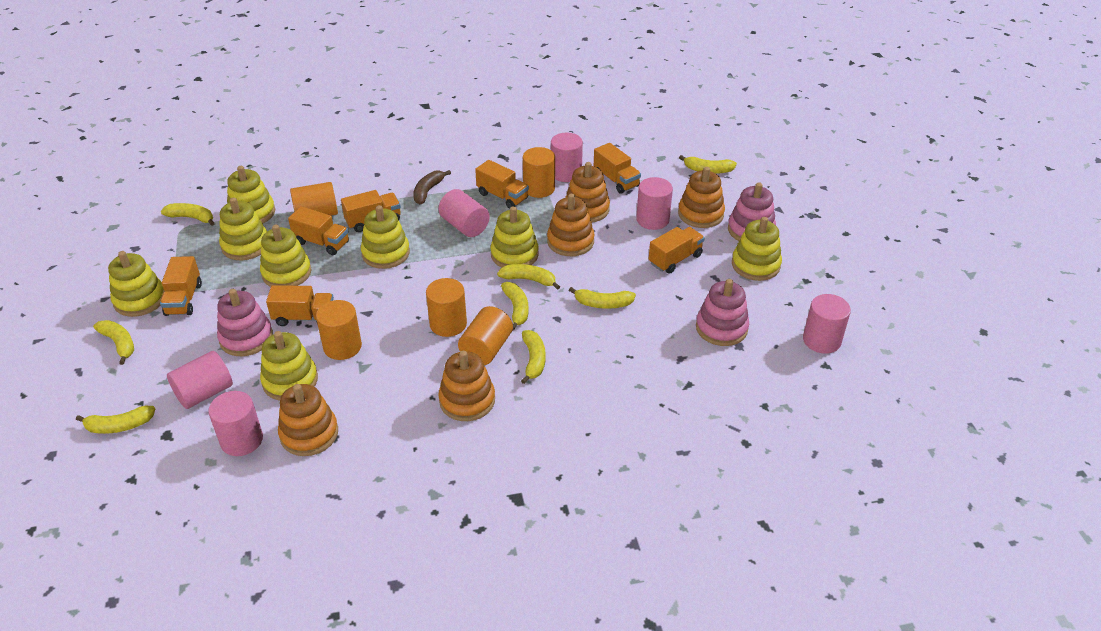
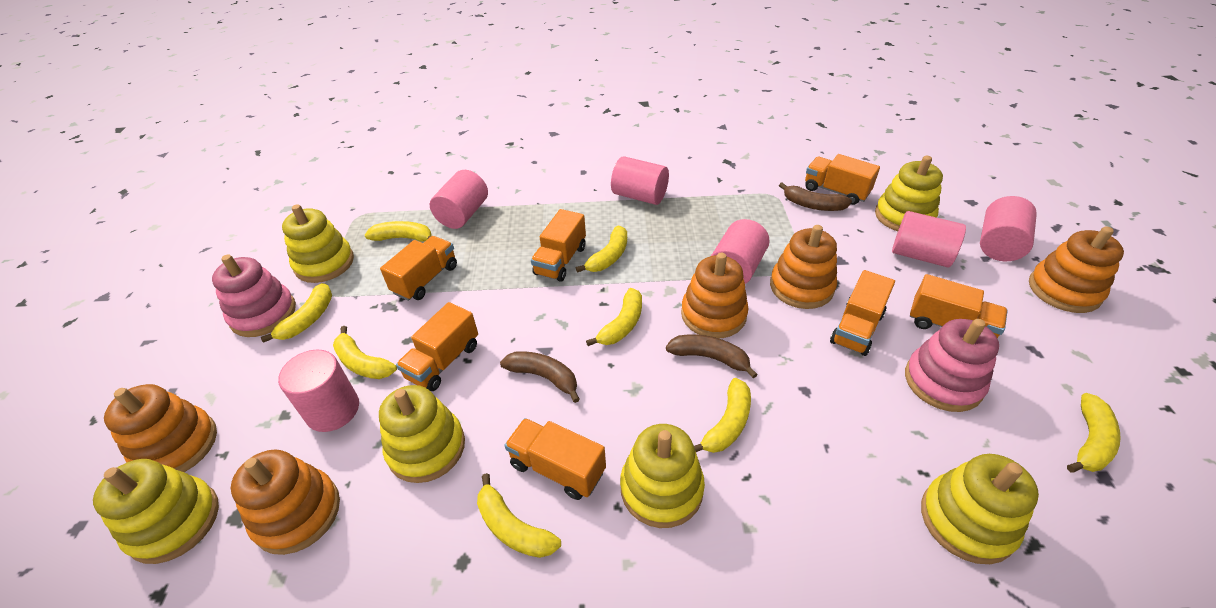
brown banana: 1 -> 3
orange cylinder: 5 -> 0
pink stacking toy: 3 -> 2
yellow stacking toy: 8 -> 6

